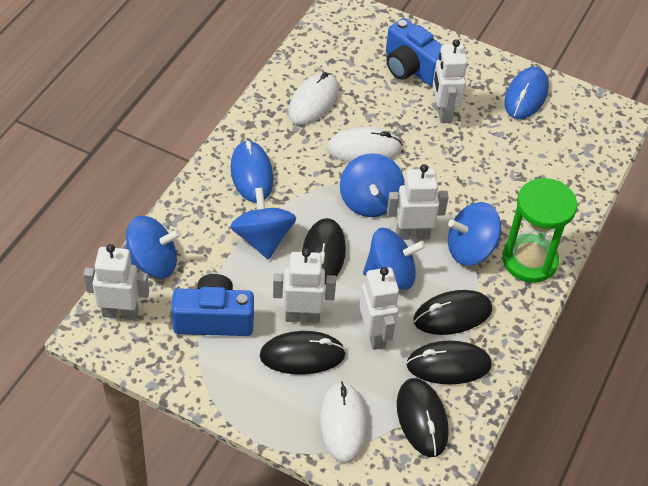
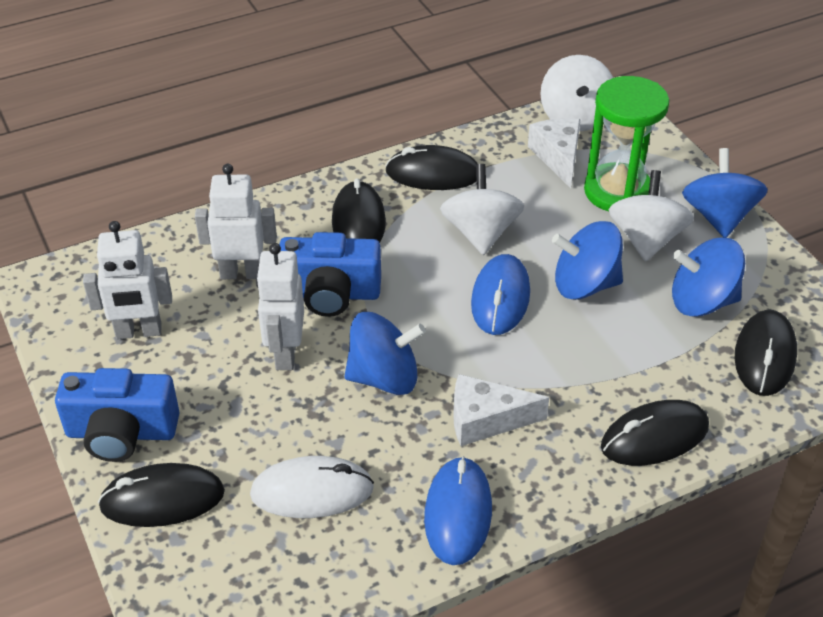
blue spinning top: 5 -> 4
white cheese: 0 -> 2
white mouse: 3 -> 1
white robot: 5 -> 3
white spinning top: 0 -> 3

